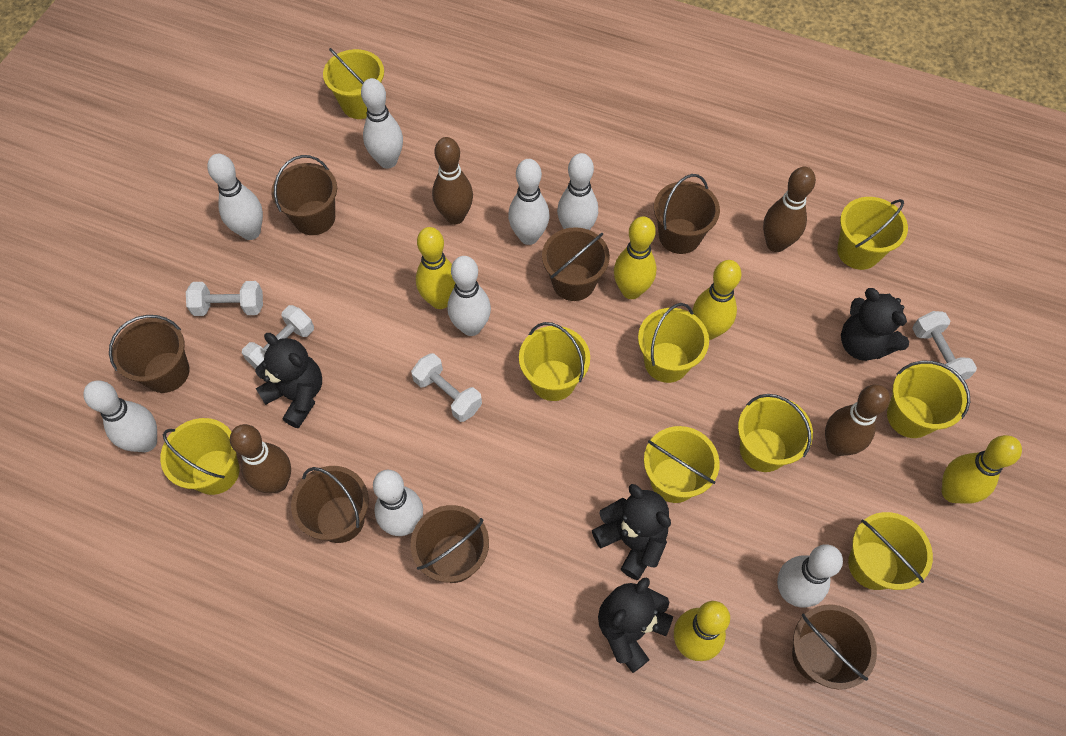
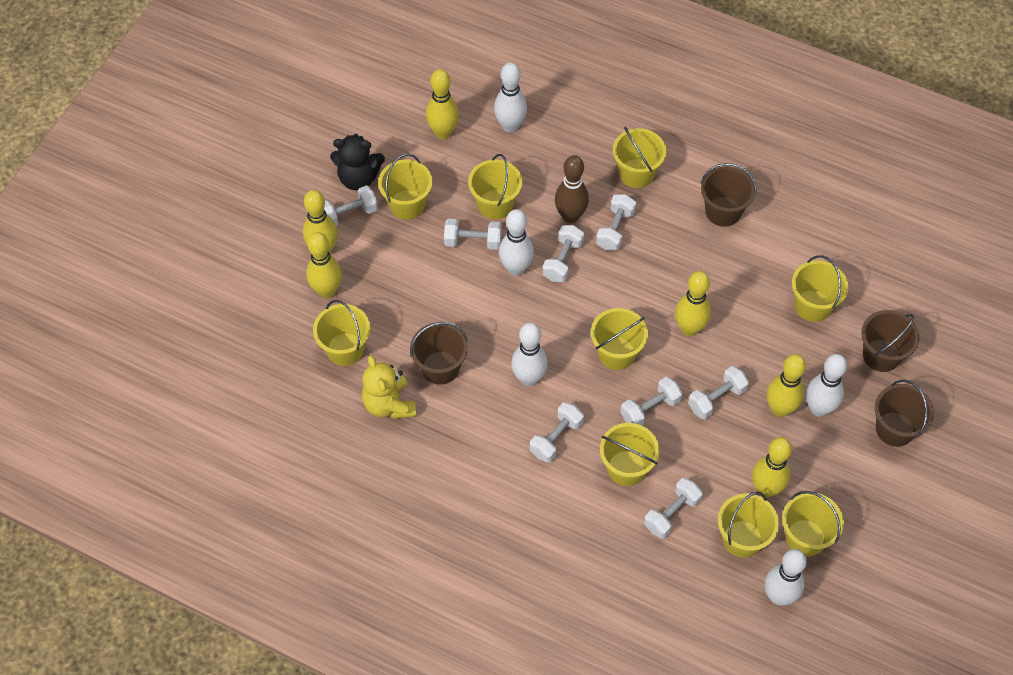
black teddy bear: 4 -> 1
brown bowling pin: 4 -> 1
brown bucket: 7 -> 4
white bowling pin: 8 -> 5
white dumbbell: 4 -> 8
yellow bowling pin: 5 -> 6
yellow teddy bear: 0 -> 1

